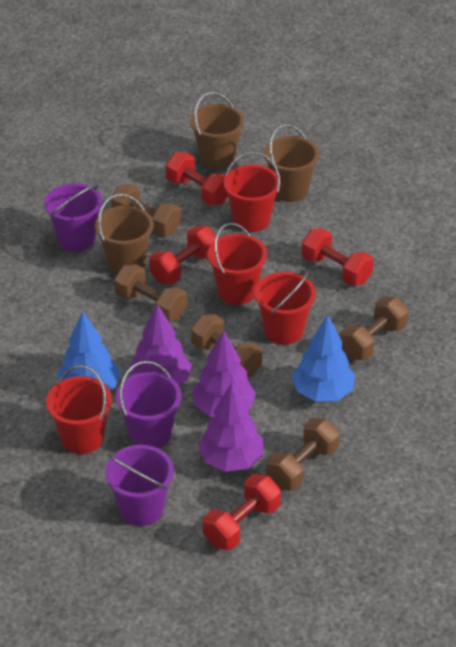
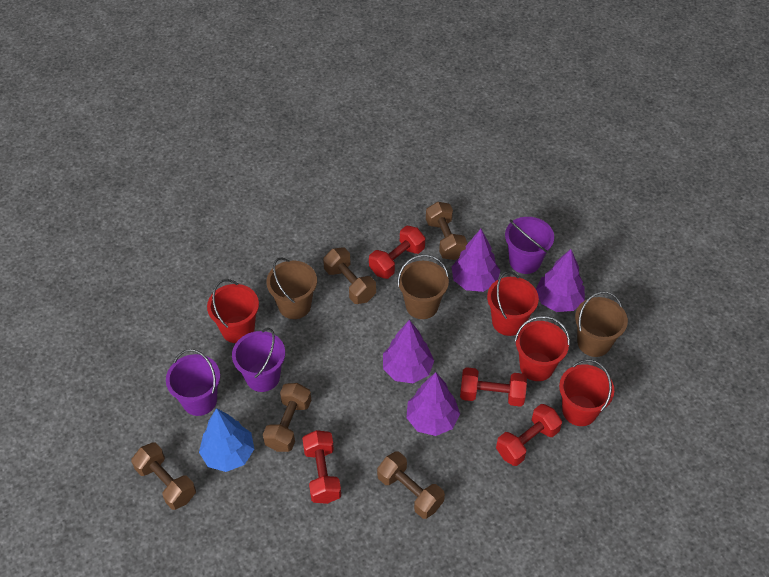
blue tree: 2 -> 1
purple tree: 3 -> 4

